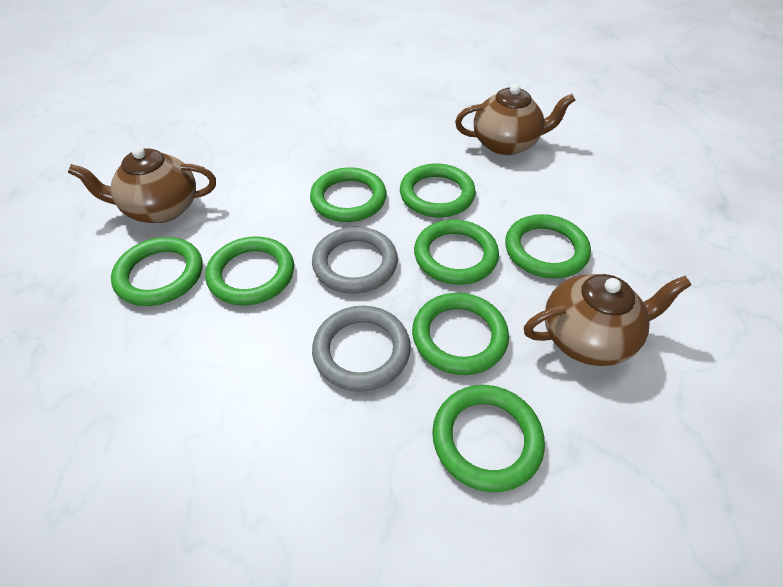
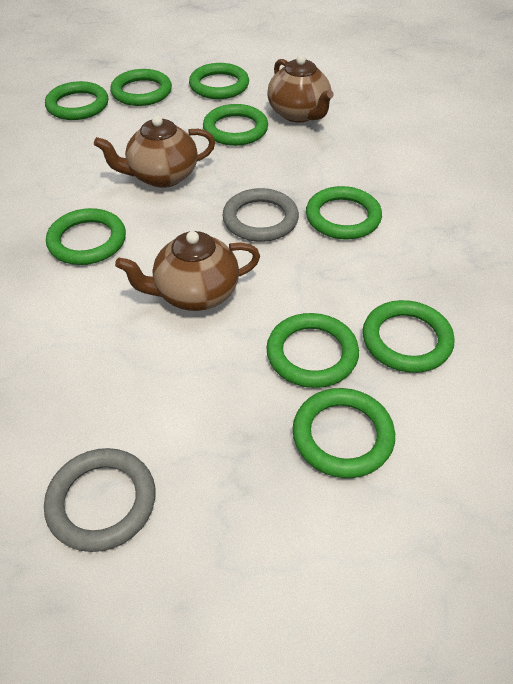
green ring: 8 -> 9

